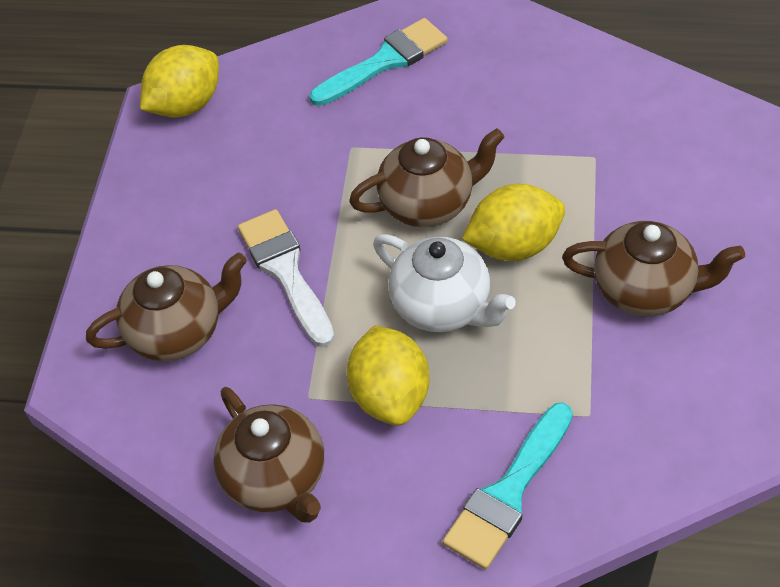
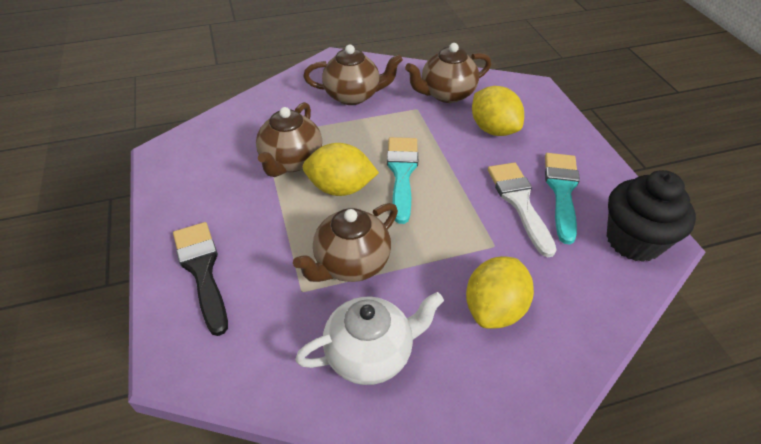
black brush: 0 -> 1
black cupcake: 0 -> 1

